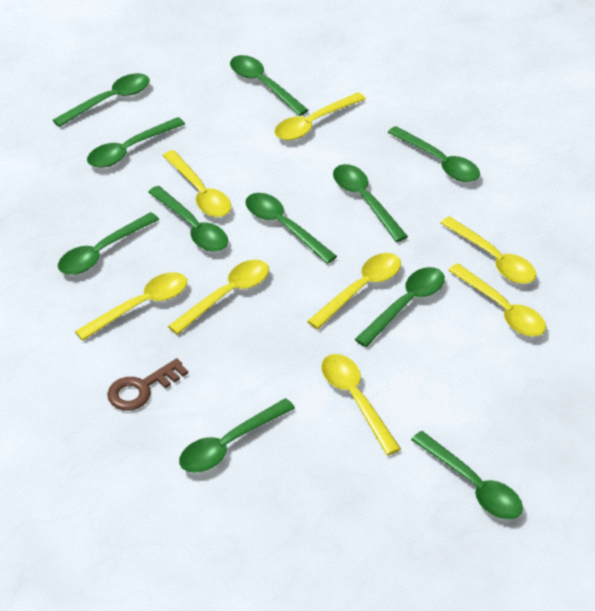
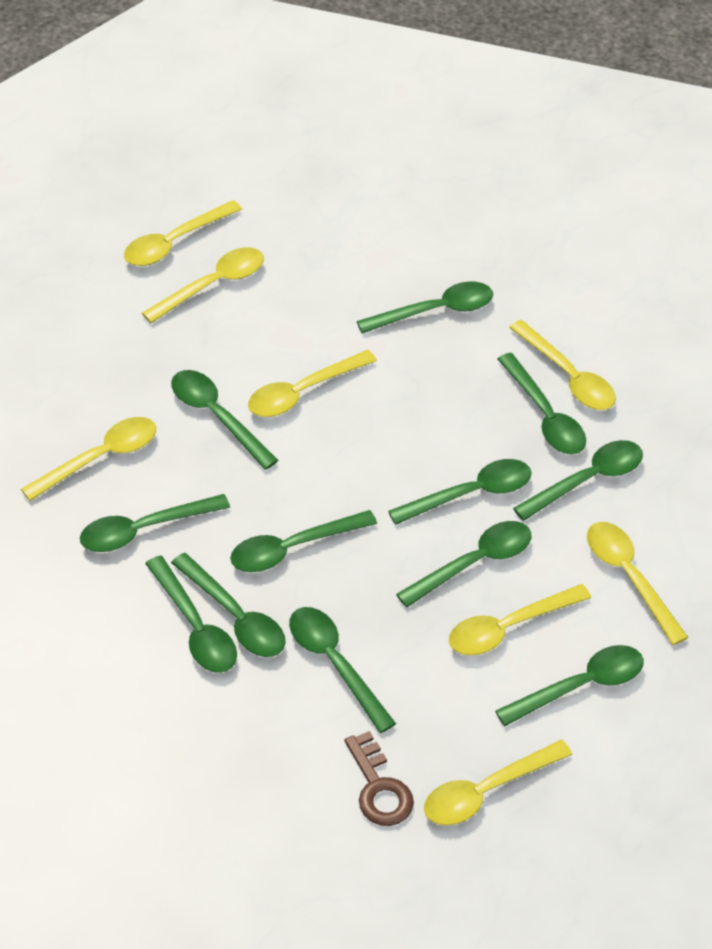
green spoon: 11 -> 12

